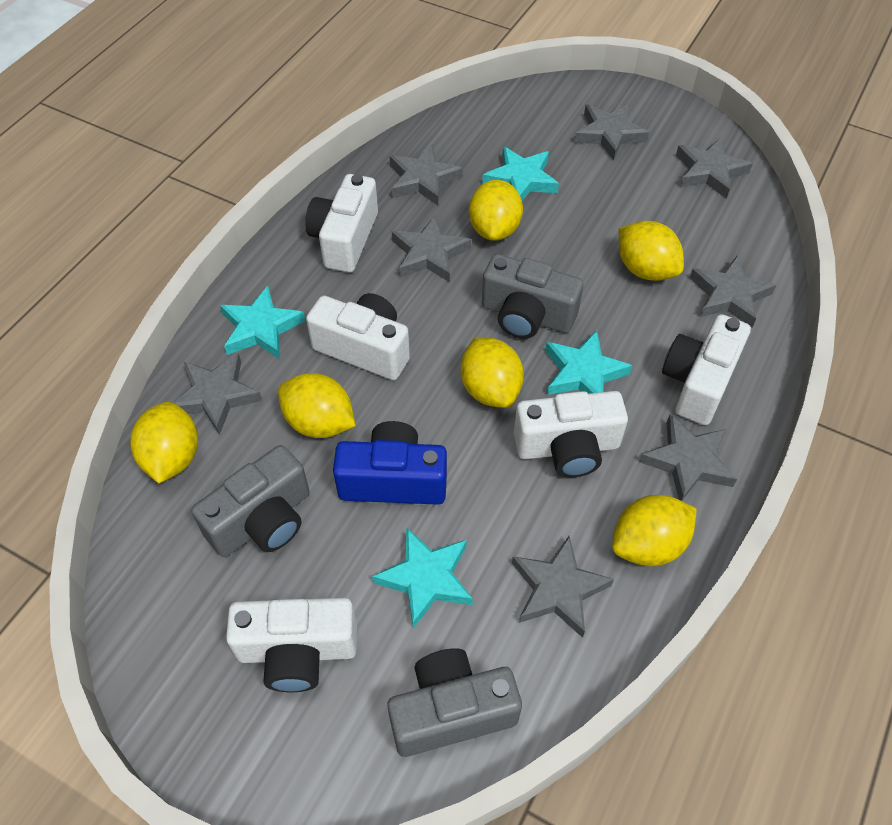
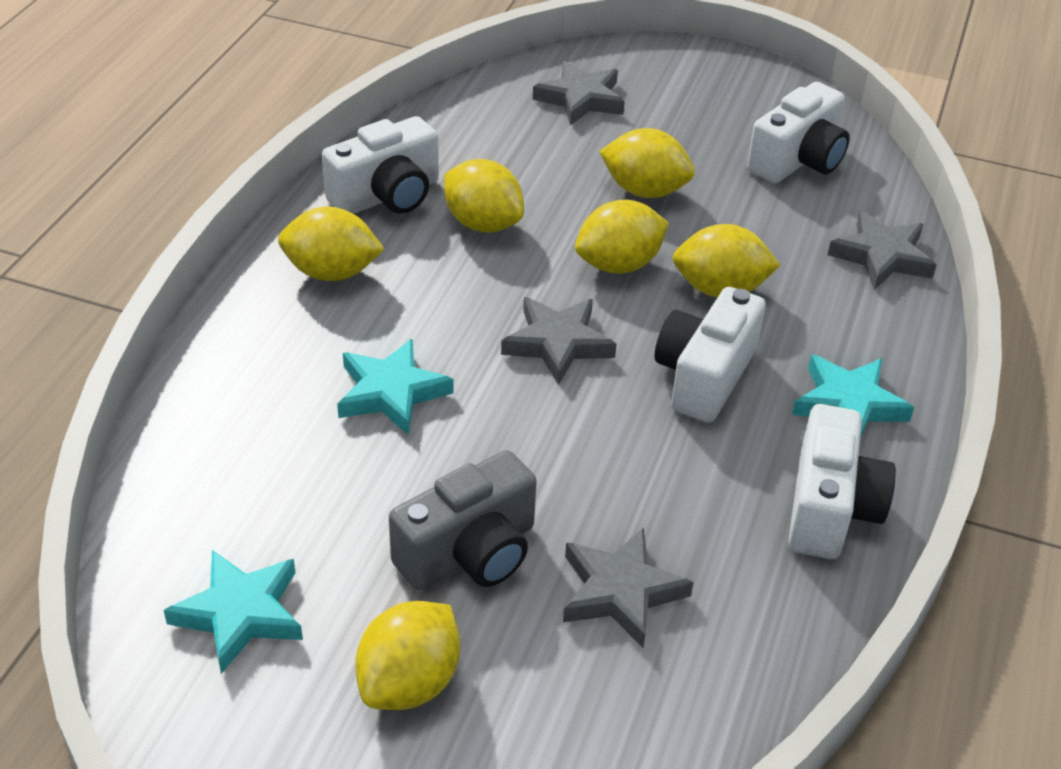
blue camera: 1 -> 0
grey camera: 3 -> 1
grey star: 8 -> 4
turquoise star: 4 -> 3
white camera: 5 -> 4

